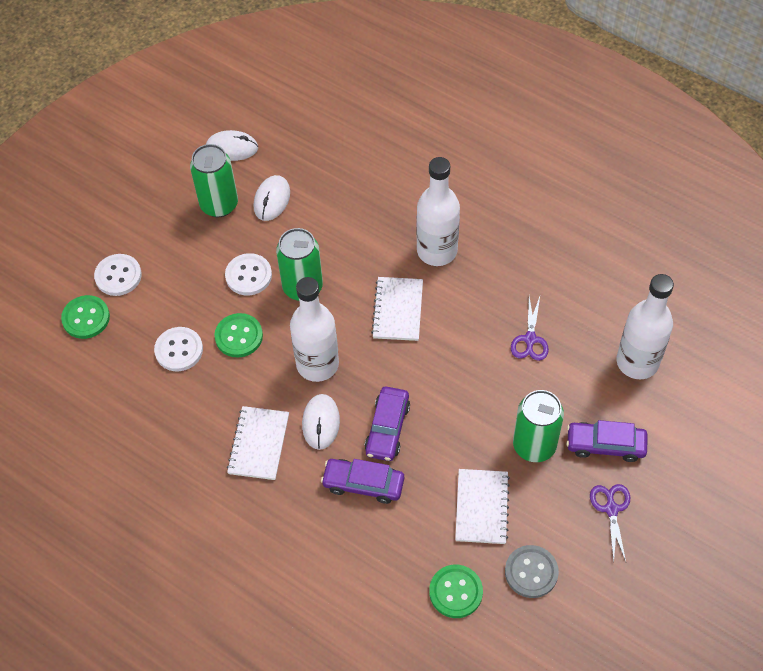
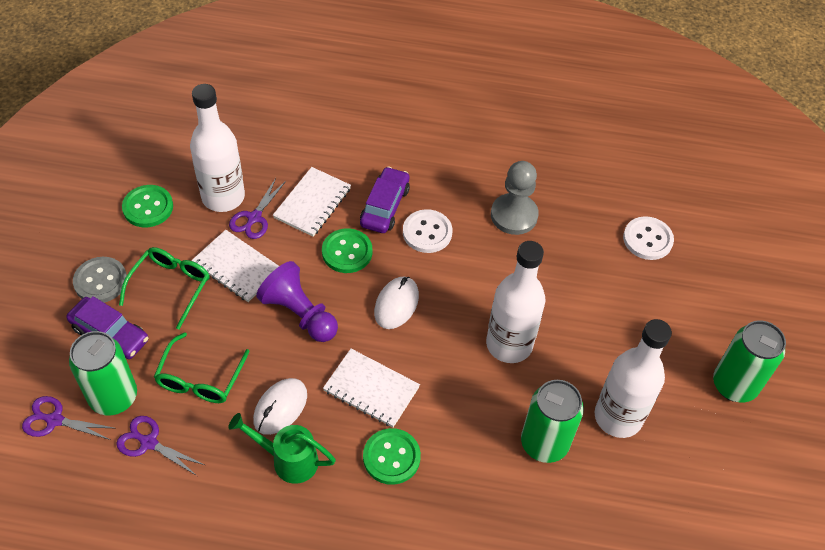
green glasses: 0 -> 2
green watering can: 0 -> 1
grey pawn: 0 -> 1
purple car: 3 -> 2
purple pawn: 0 -> 1
purple scissors: 2 -> 3
white button: 3 -> 2
white mouse: 3 -> 2

